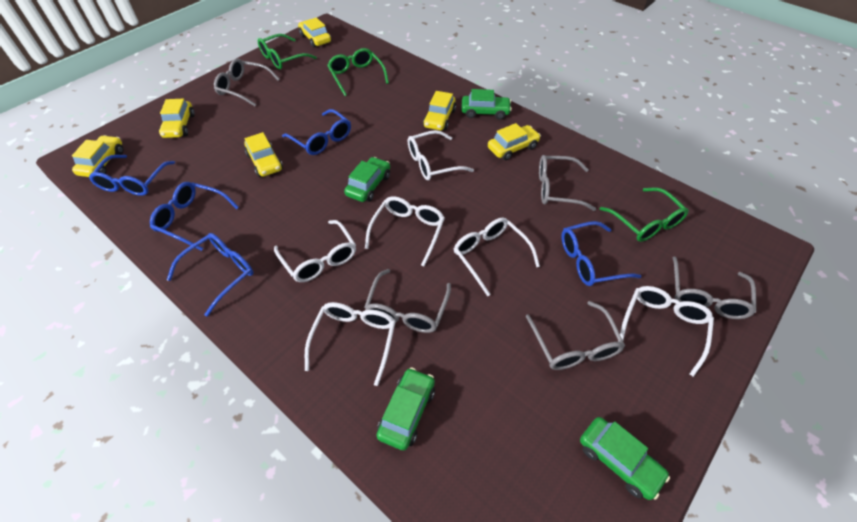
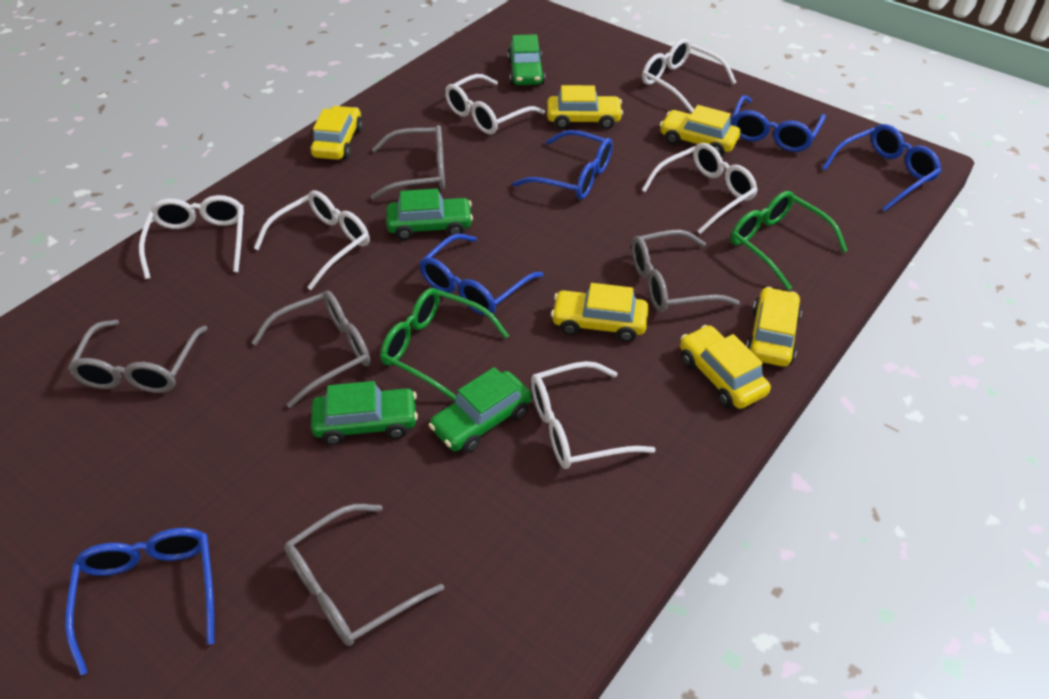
green glasses: 3 -> 2

